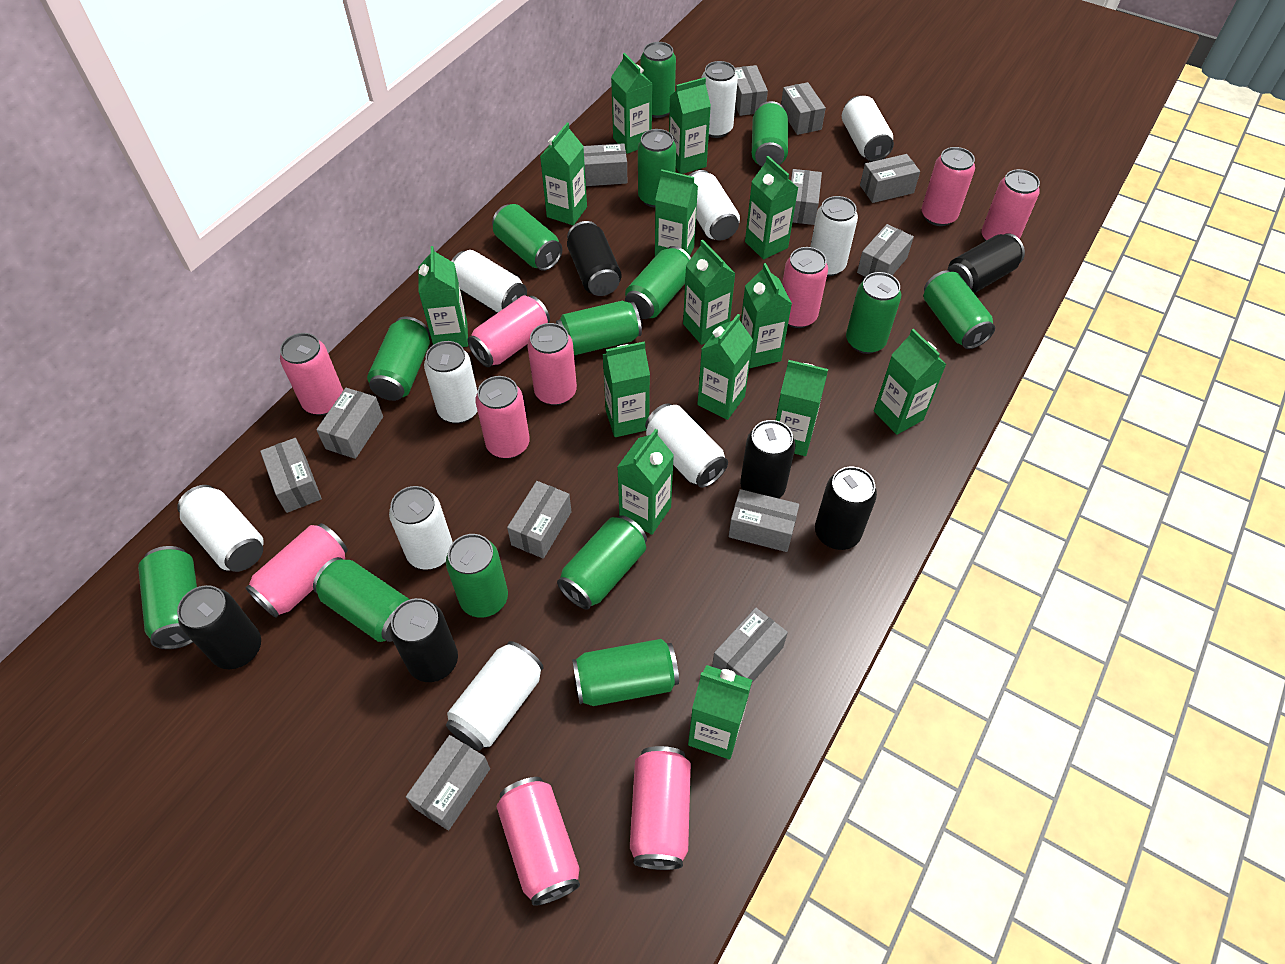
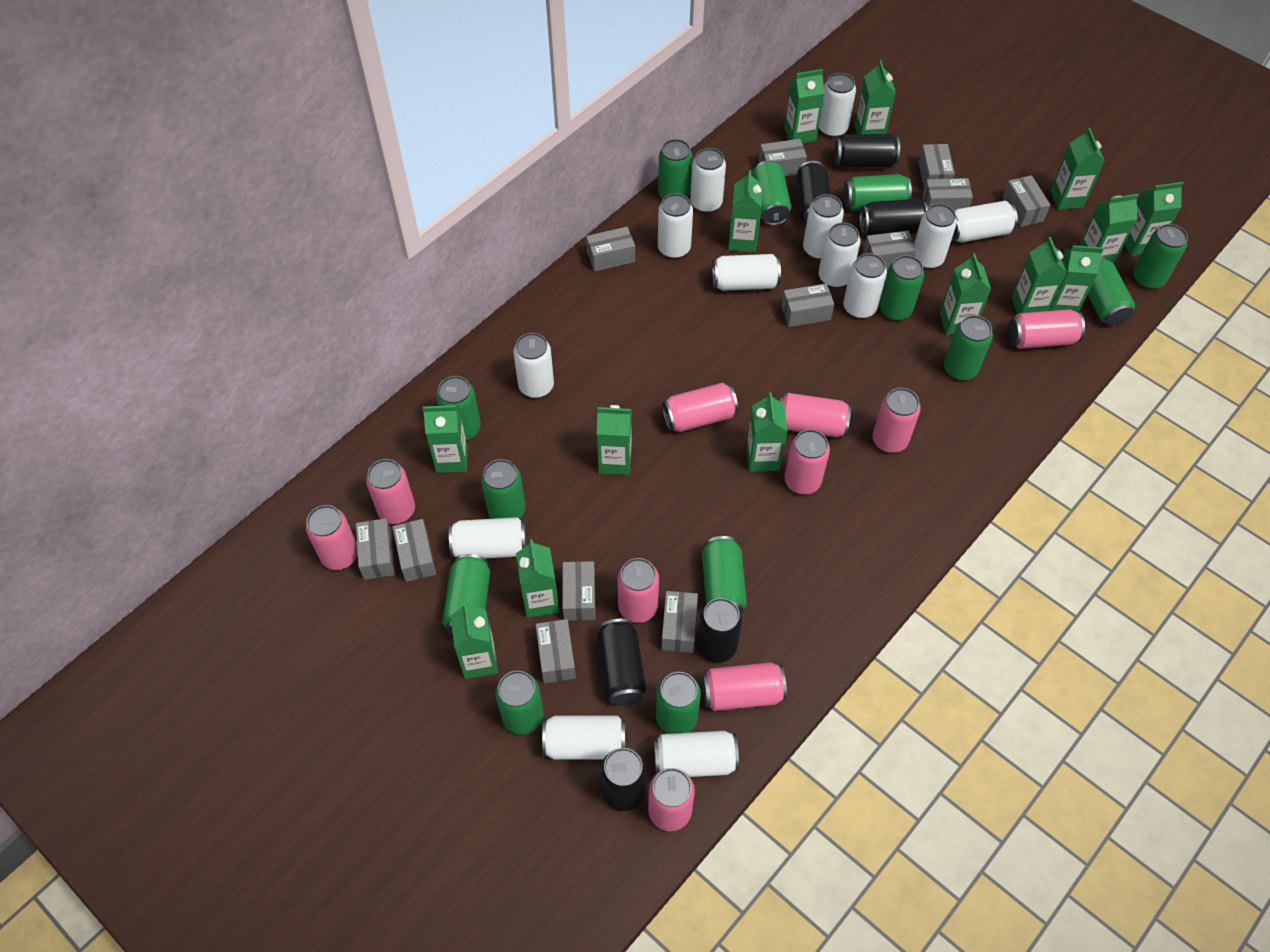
green can: 14 -> 13
white can: 10 -> 13

